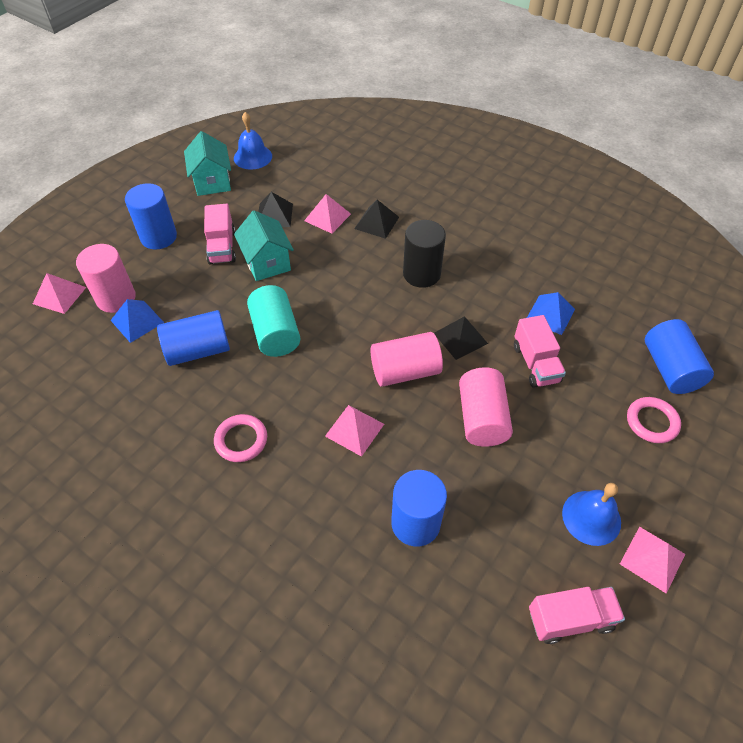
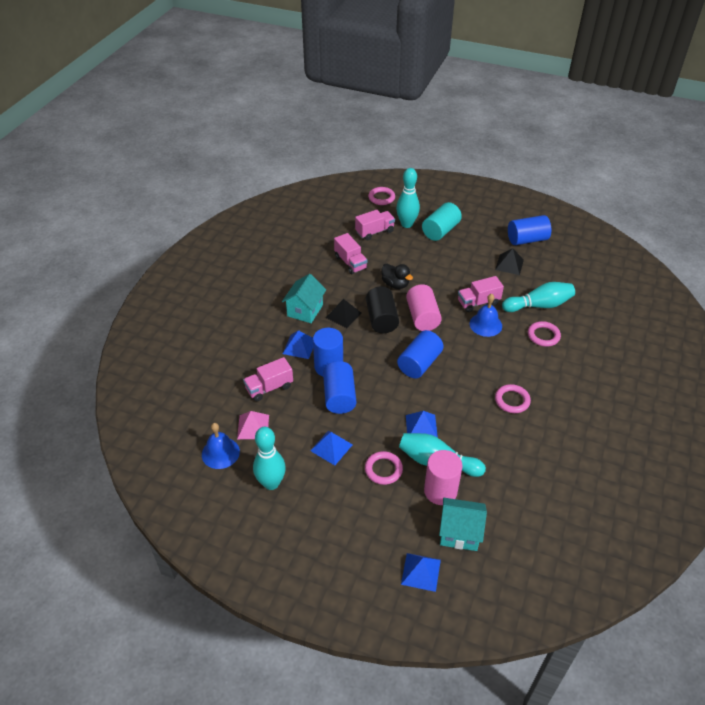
black duck: 0 -> 1
black pyramid: 3 -> 2
blue pyramid: 2 -> 4
pink cylinder: 3 -> 2
pink pyramid: 4 -> 1
pink ring: 2 -> 4
pink truck: 3 -> 4
turquoise bowling pin: 0 -> 4

